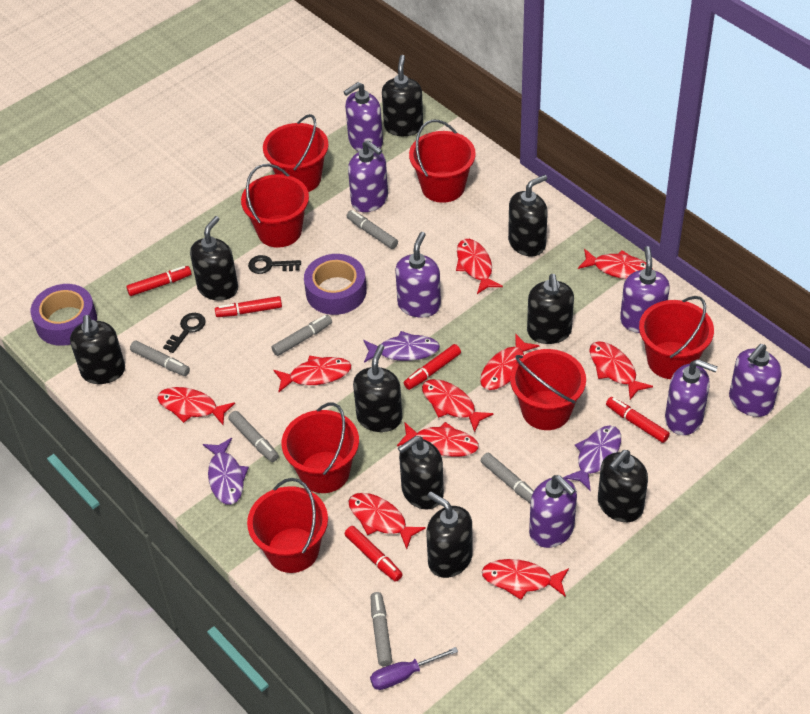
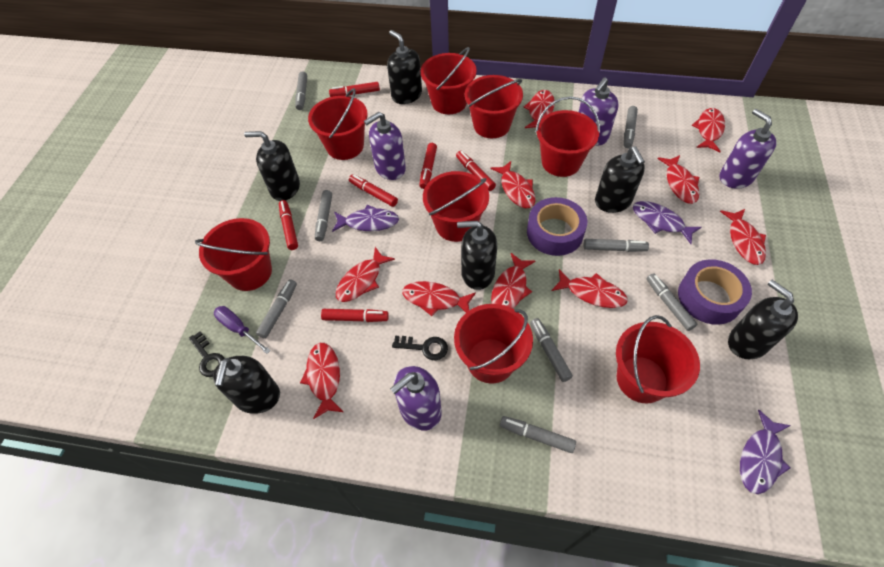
black soap dispenser: 9 -> 6
grey marker: 6 -> 8
purple soap dispenser: 7 -> 4
red bucket: 7 -> 8
red marker: 5 -> 6

